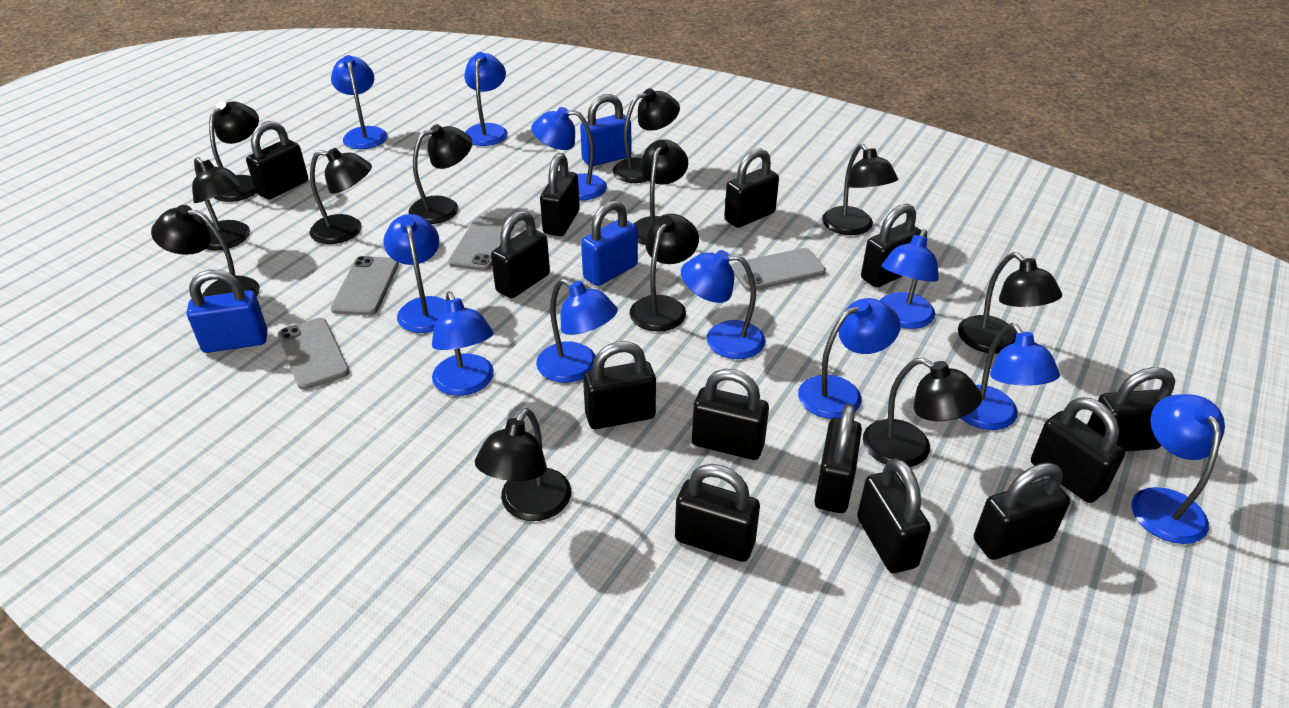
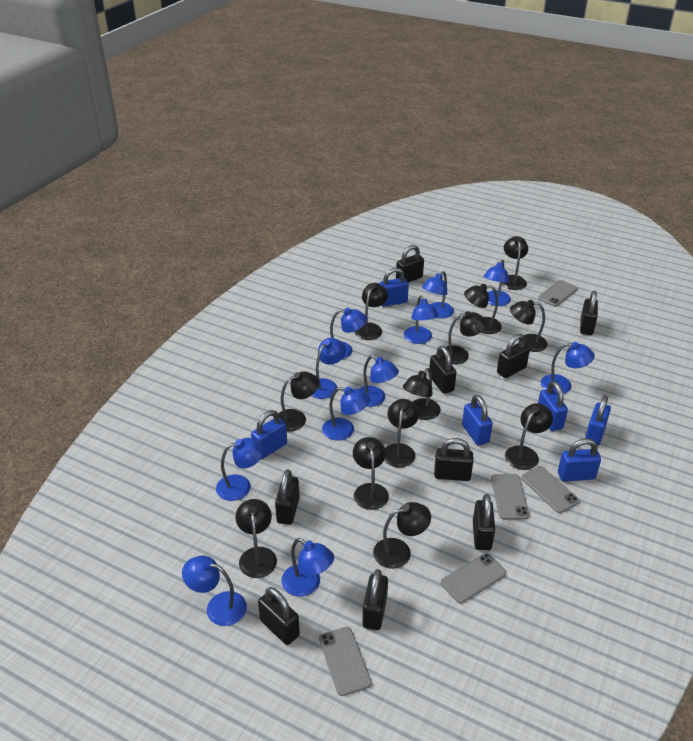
black padlock: 13 -> 9
blue padlock: 3 -> 6
grey phone: 4 -> 5

